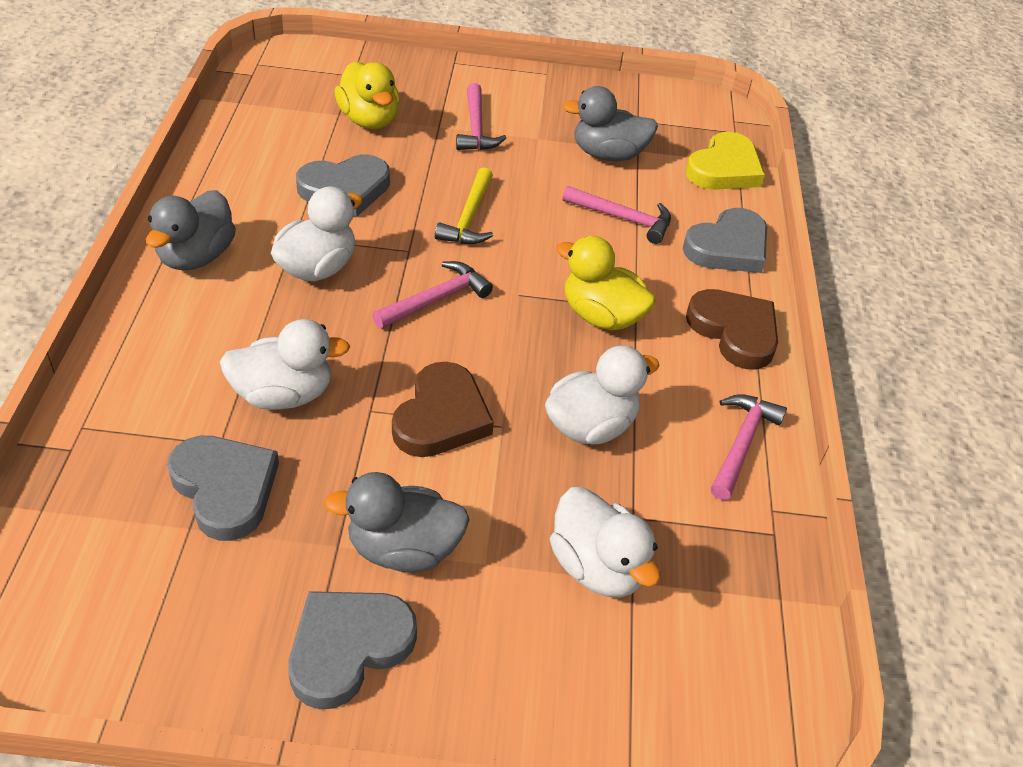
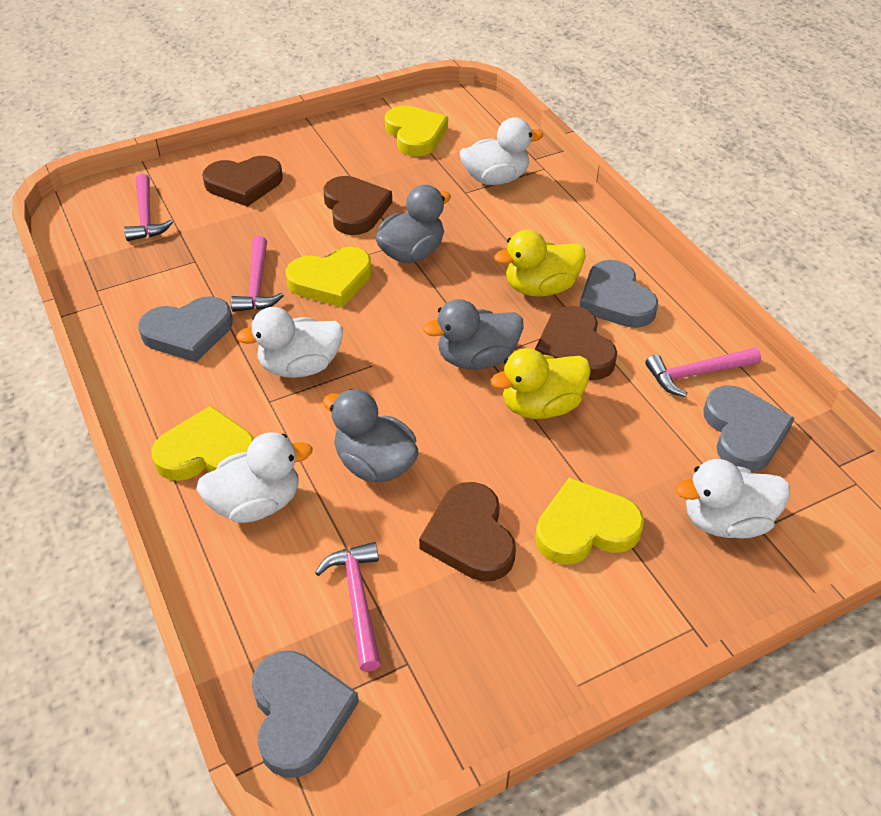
brown heart: 2 -> 4
yellow hammer: 1 -> 0
yellow heart: 1 -> 4

